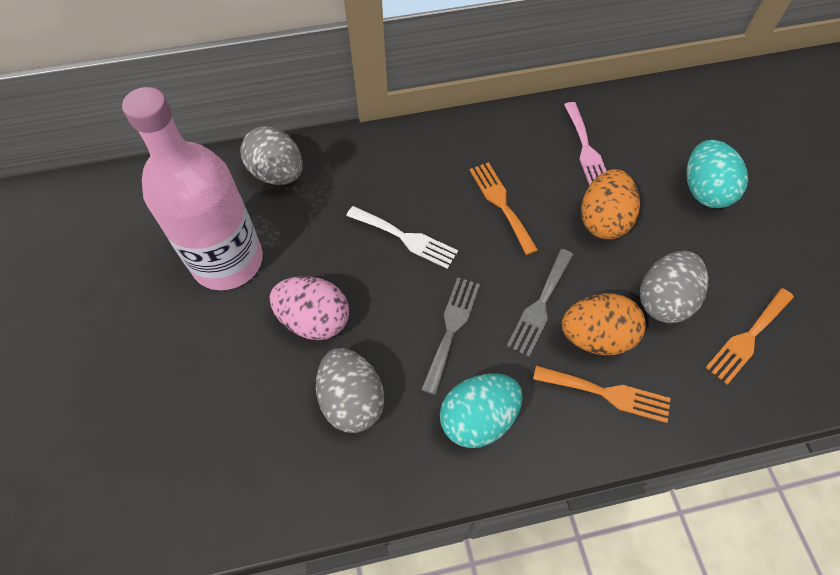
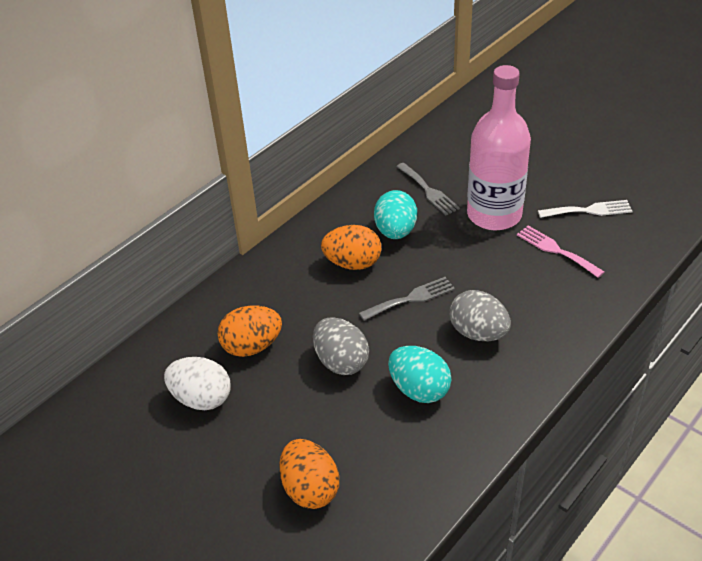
grey egg: 3 -> 2
orange egg: 2 -> 3
orange fork: 3 -> 0
pink egg: 1 -> 0
white egg: 0 -> 1

